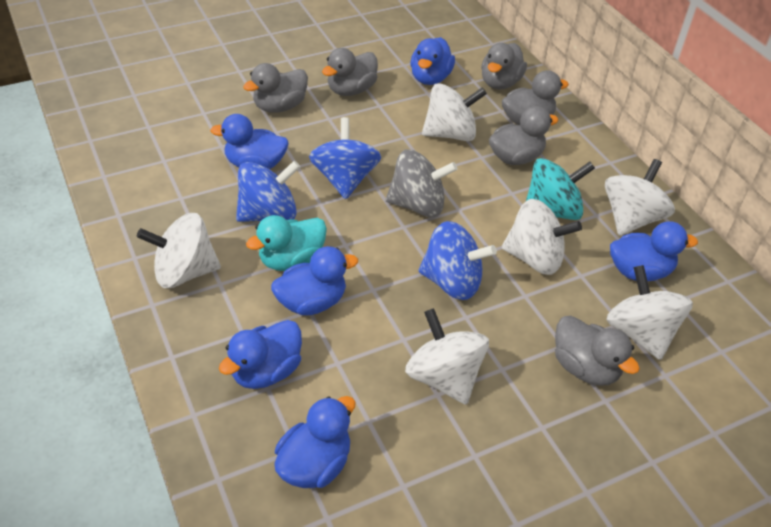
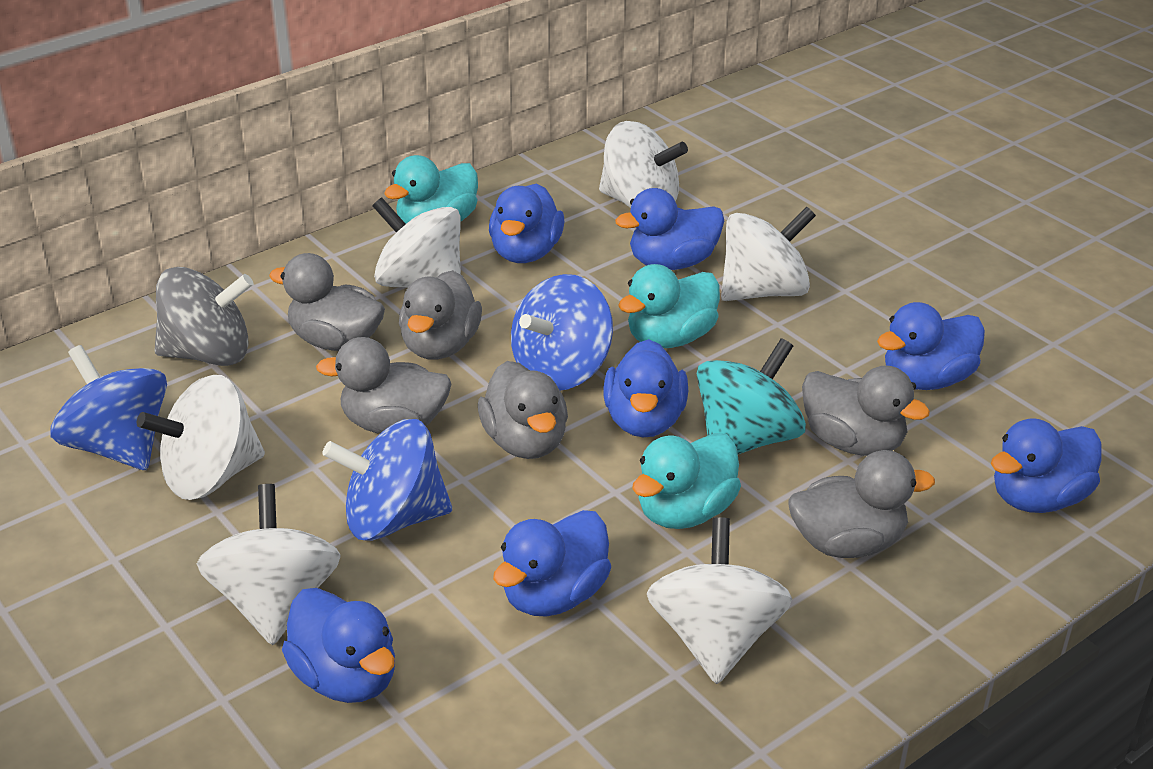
blue duck: 6 -> 7
turquoise duck: 1 -> 3

